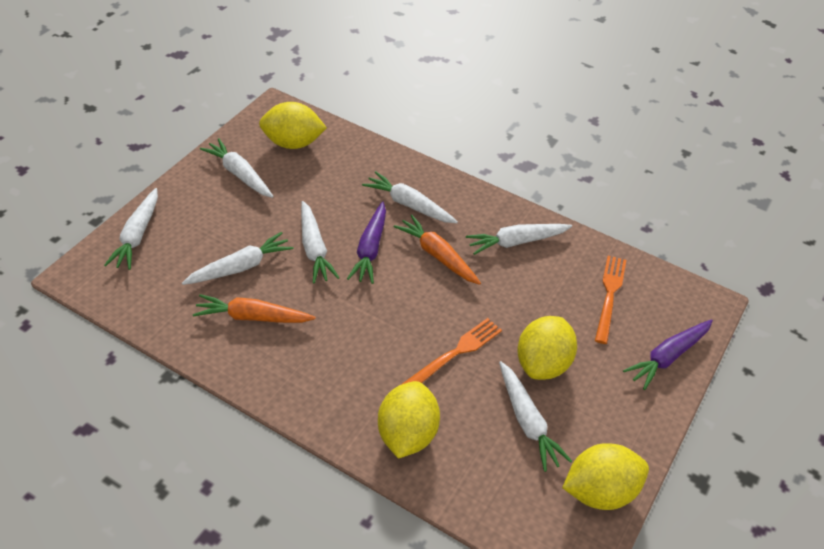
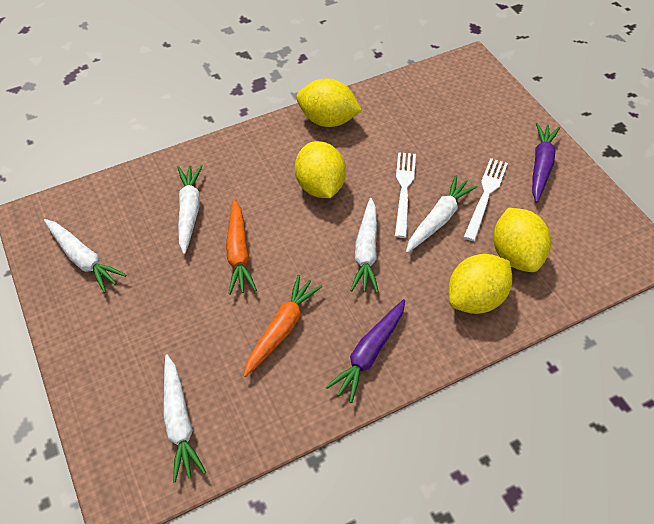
orange fork: 2 -> 0
white carrot: 7 -> 5
white fork: 0 -> 2

